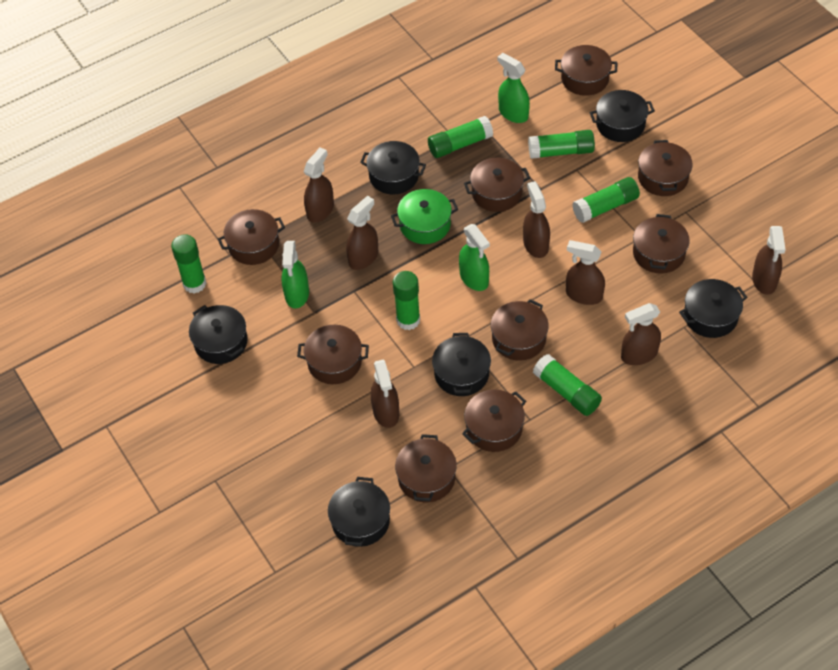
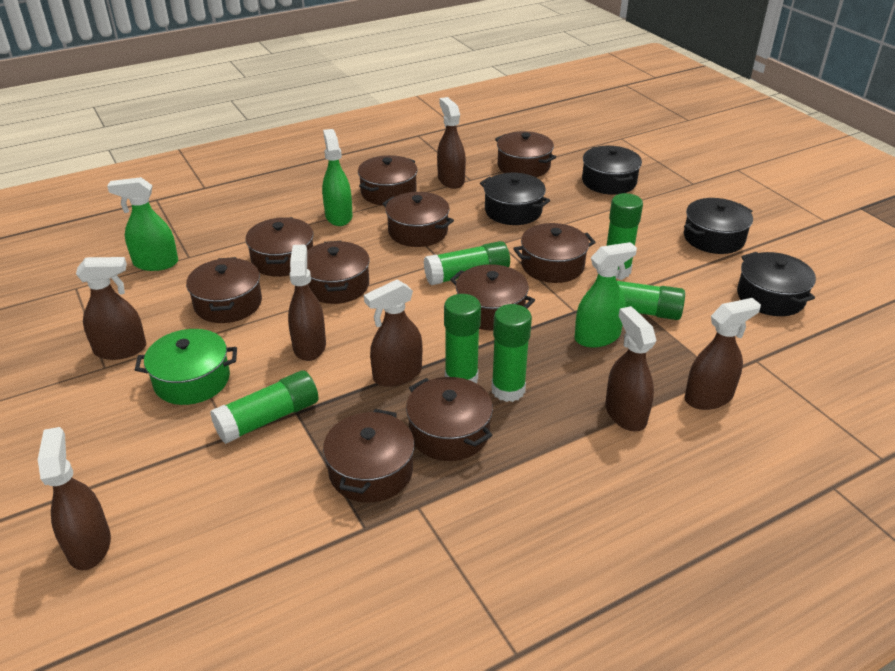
black pot: 6 -> 4
brown pot: 9 -> 10

